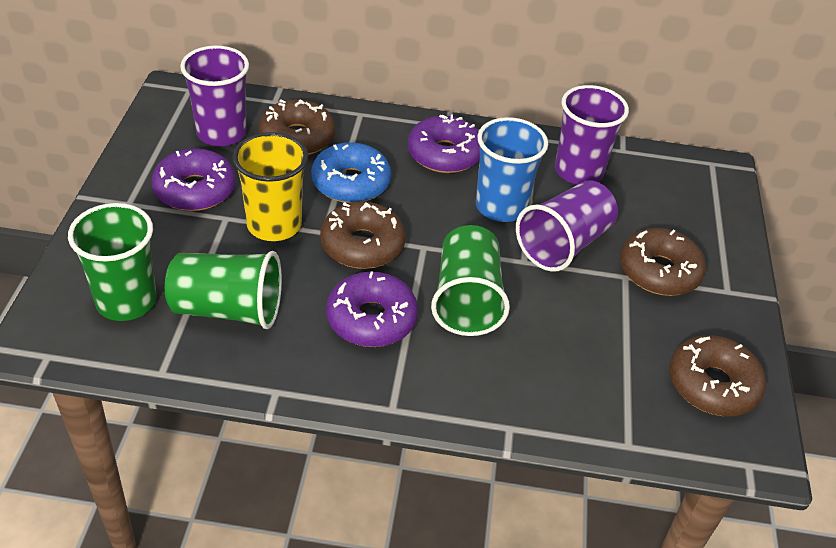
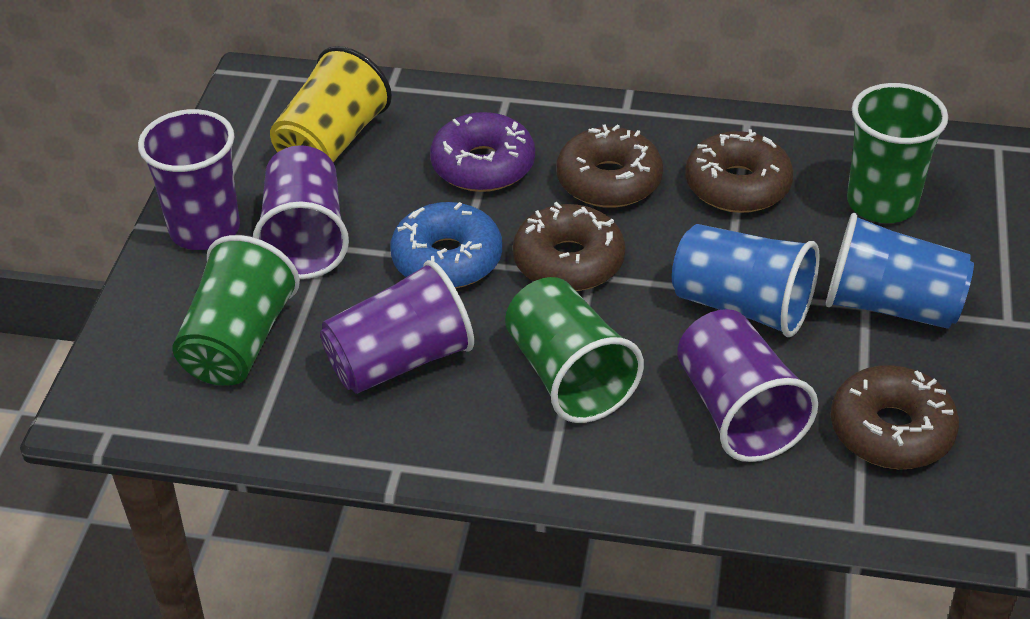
blue cup: 1 -> 2
purple cup: 3 -> 4
purple donut: 3 -> 1

